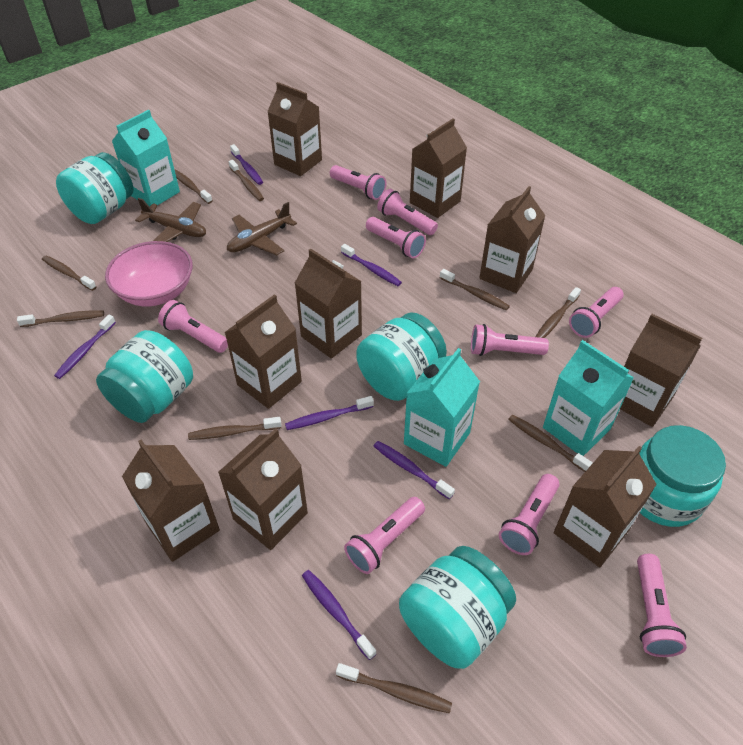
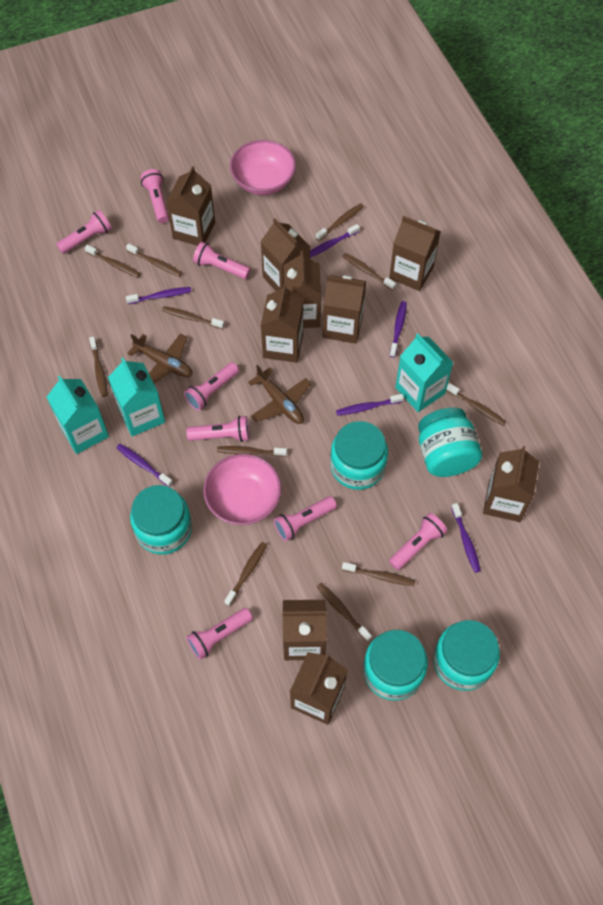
brown toothbrush: 9 -> 11
pink bowl: 1 -> 2
pink flashlight: 9 -> 8

